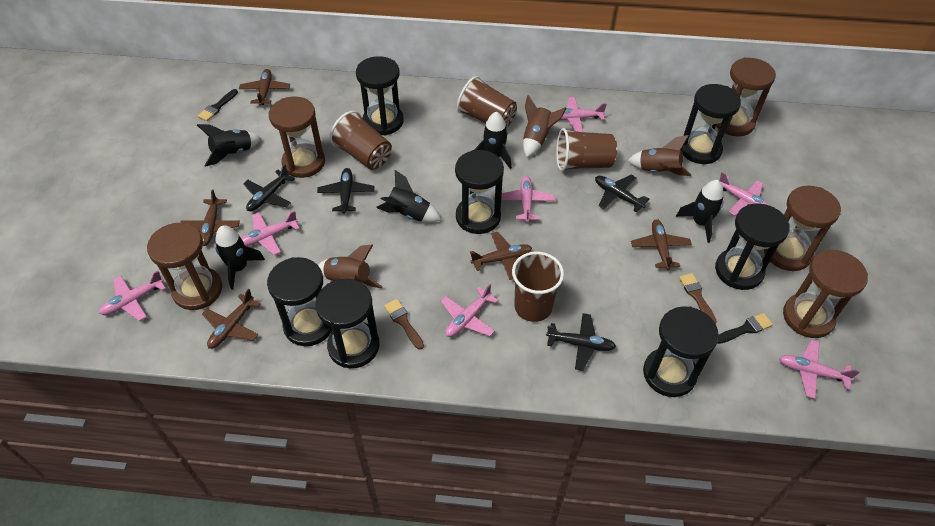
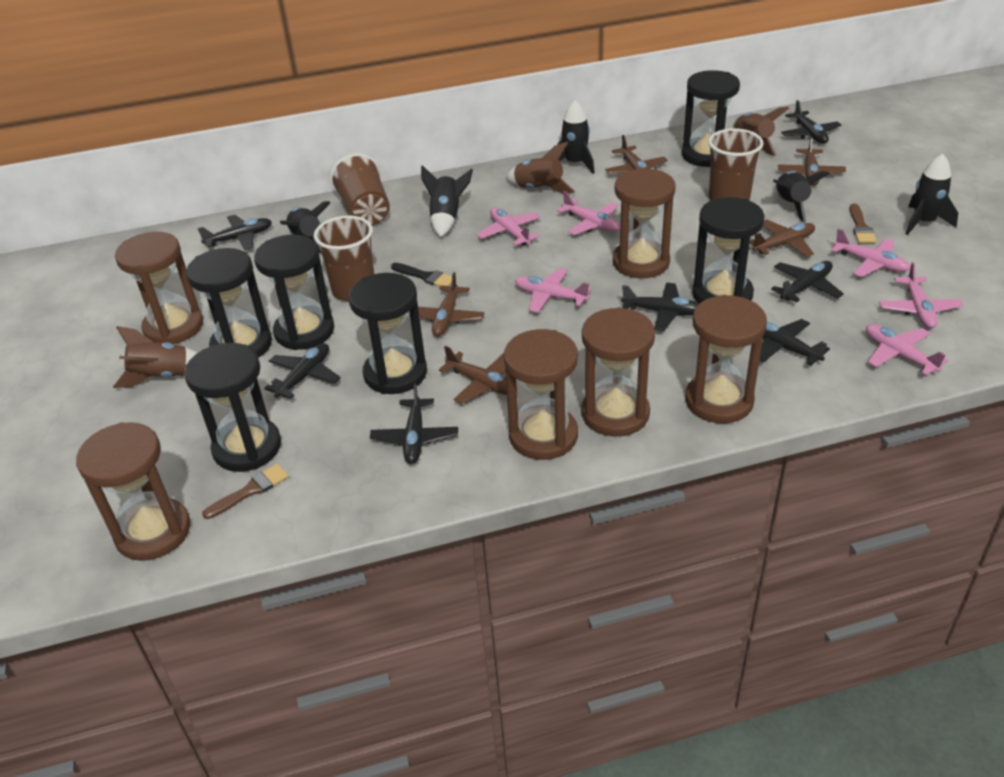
black brush: 2 -> 1
black hourglass: 7 -> 6
black plane: 4 -> 7
brown cup: 4 -> 3
brown hourglass: 5 -> 6
pink plane: 7 -> 6

